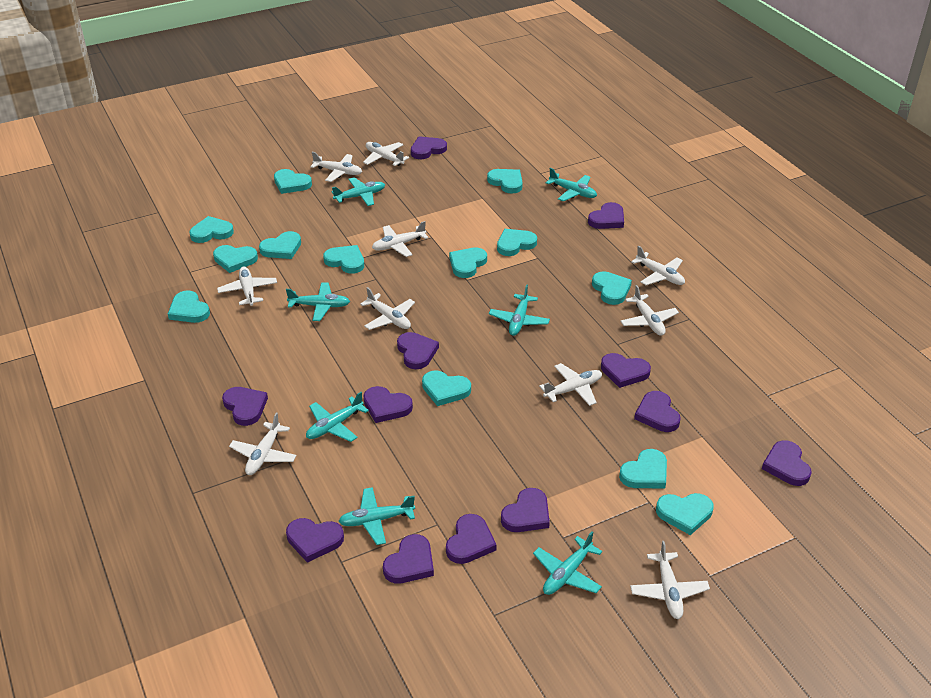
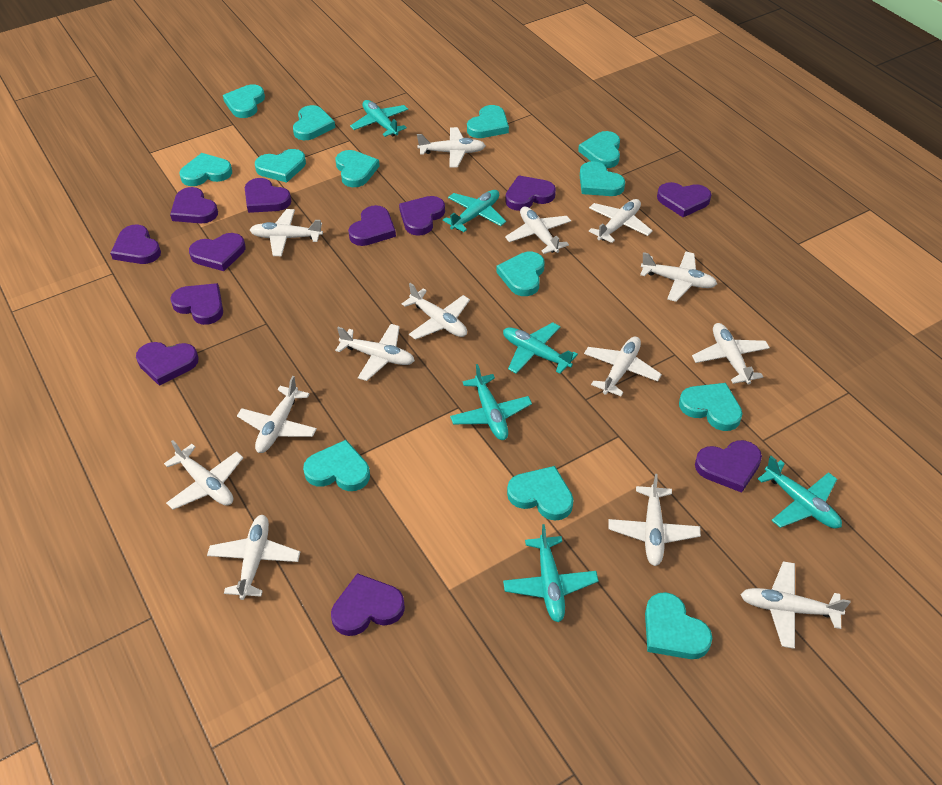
turquoise plane: 7 -> 6
white plane: 10 -> 14

